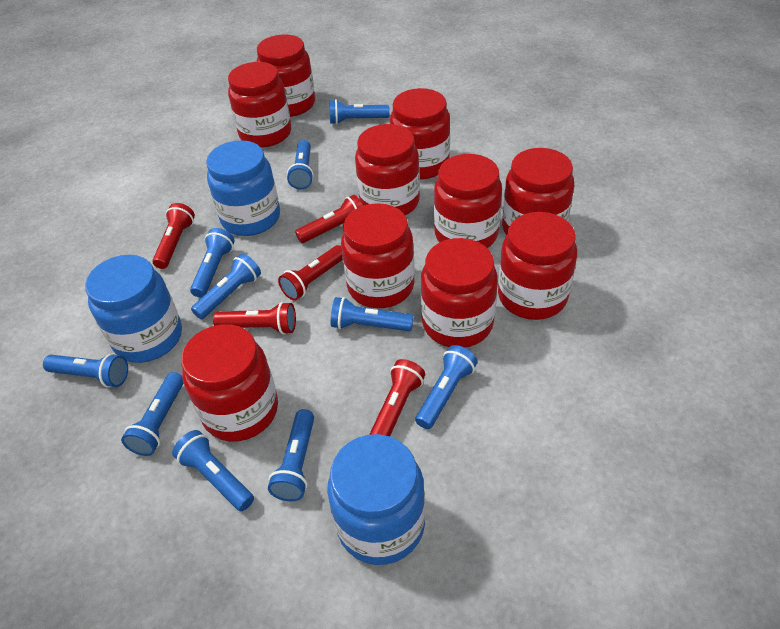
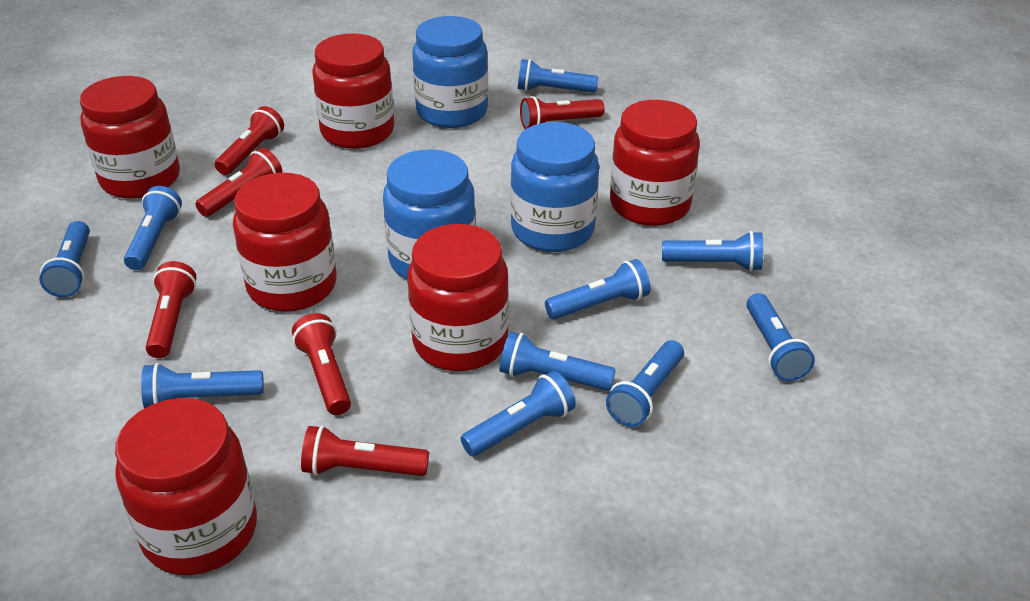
red flashlight: 5 -> 6
red jar: 10 -> 6

